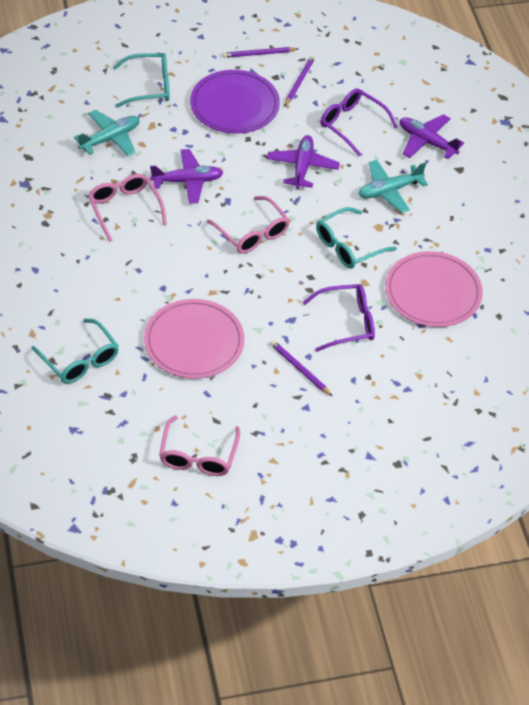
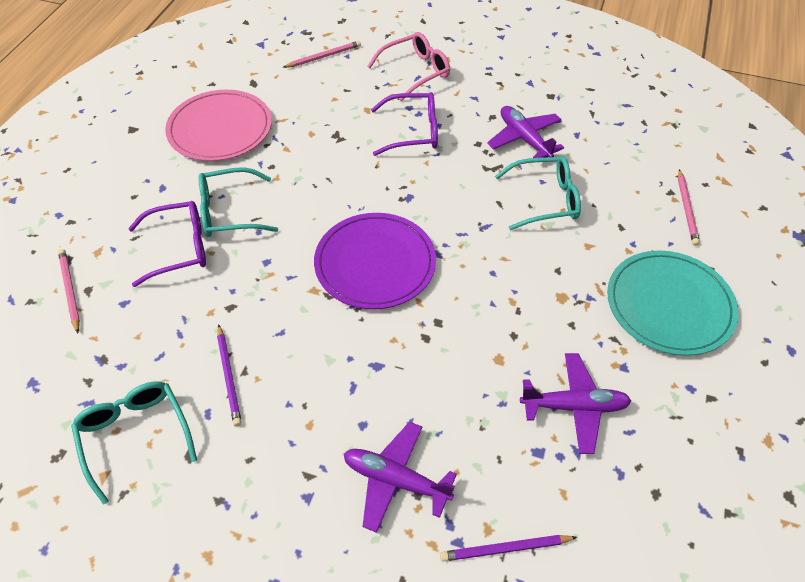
pink glasses: 3 -> 1
pink pencil: 0 -> 3
pink plate: 2 -> 1
purple pencil: 3 -> 2
turquoise plane: 2 -> 0
turquoise plate: 0 -> 1

